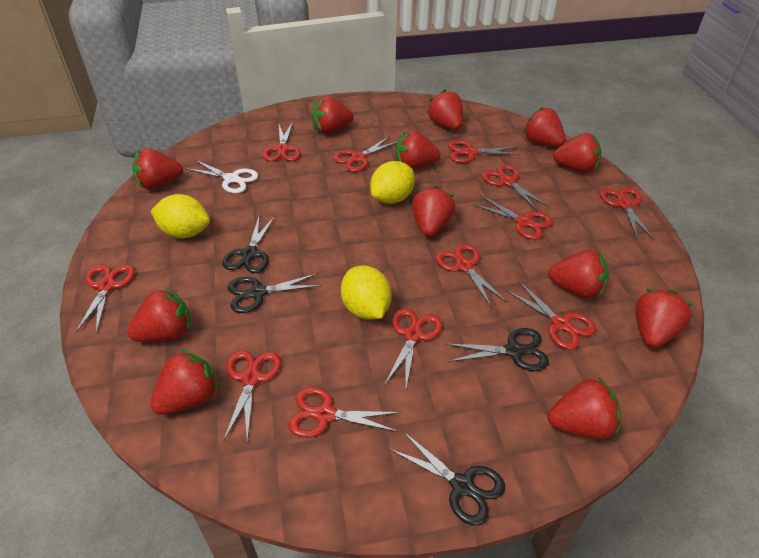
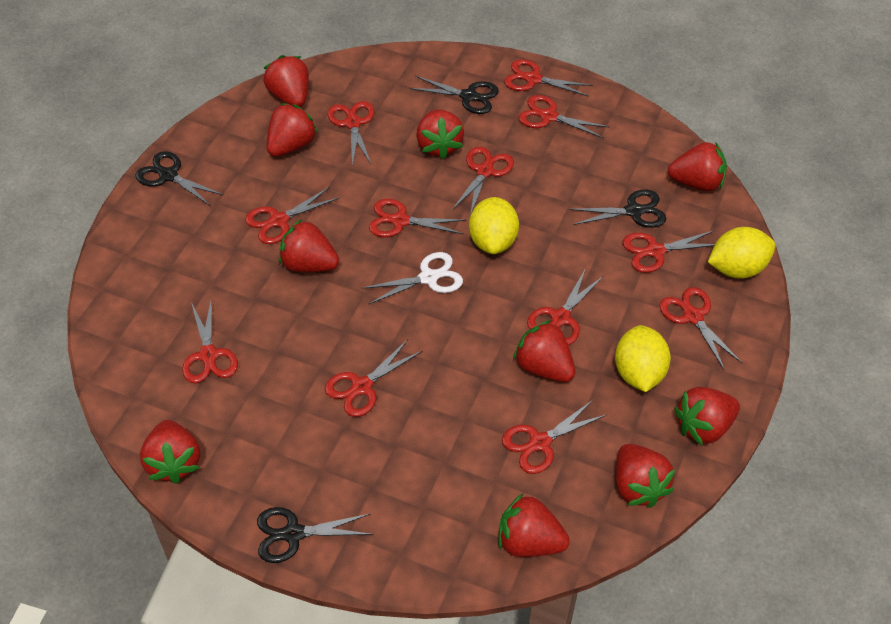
red strawberry: 12 -> 10

